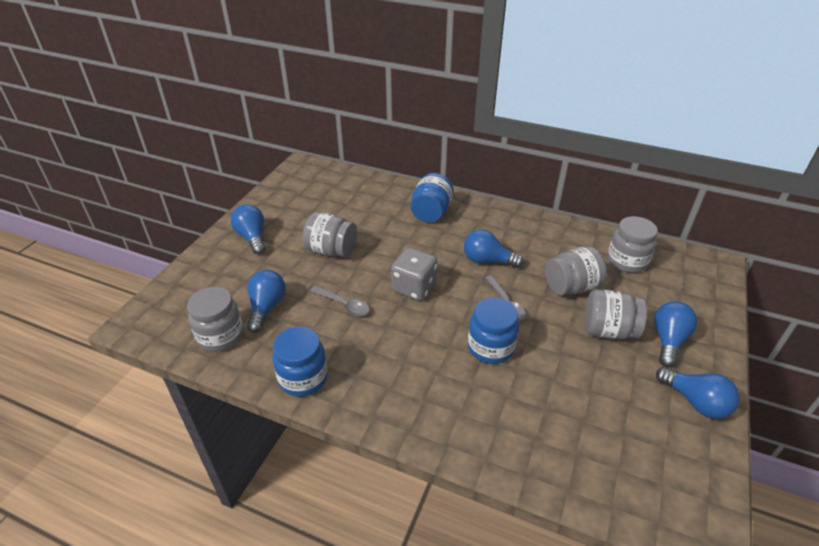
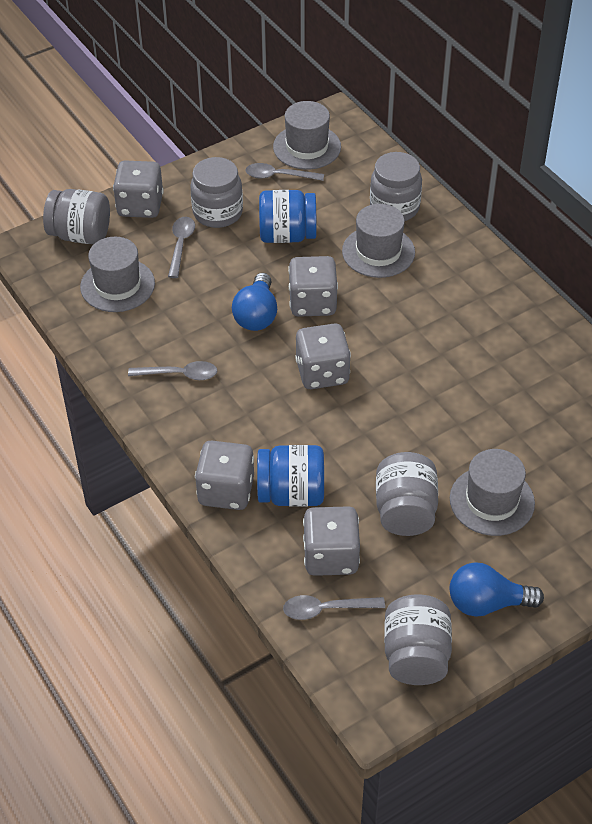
blue jar: 3 -> 2
blue light bulb: 5 -> 2
grey dice: 1 -> 5
grey hat: 0 -> 4
grey spoon: 2 -> 4

